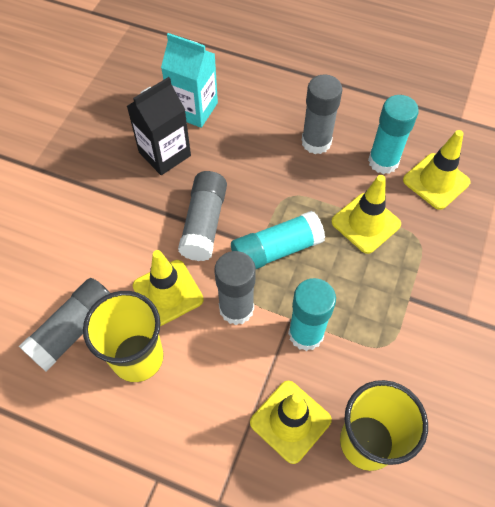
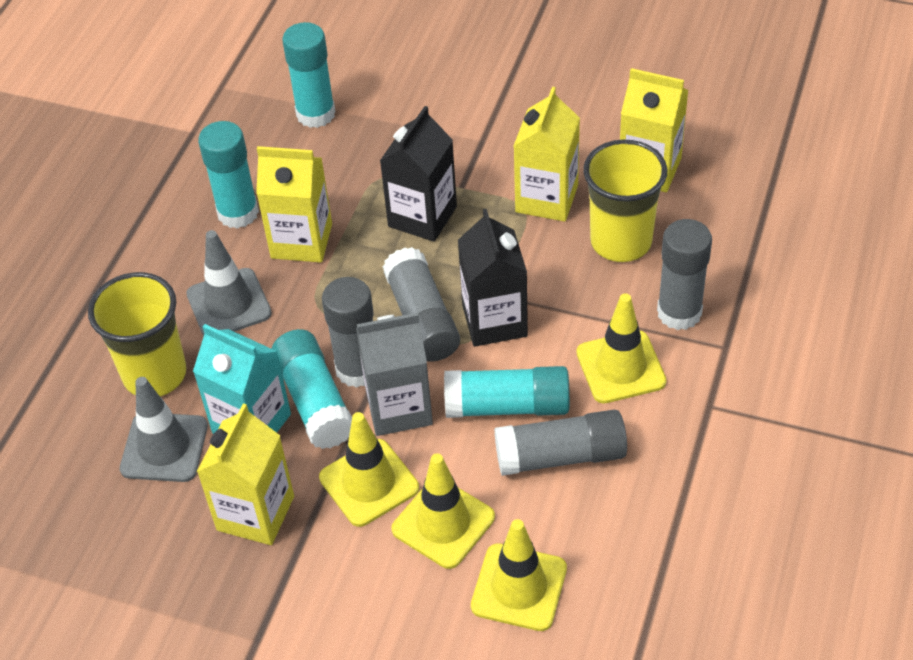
black carton: 1 -> 2
grey carton: 0 -> 1
grey traffic cone: 0 -> 2
turquoise glue stick: 3 -> 4
yellow carton: 0 -> 4

